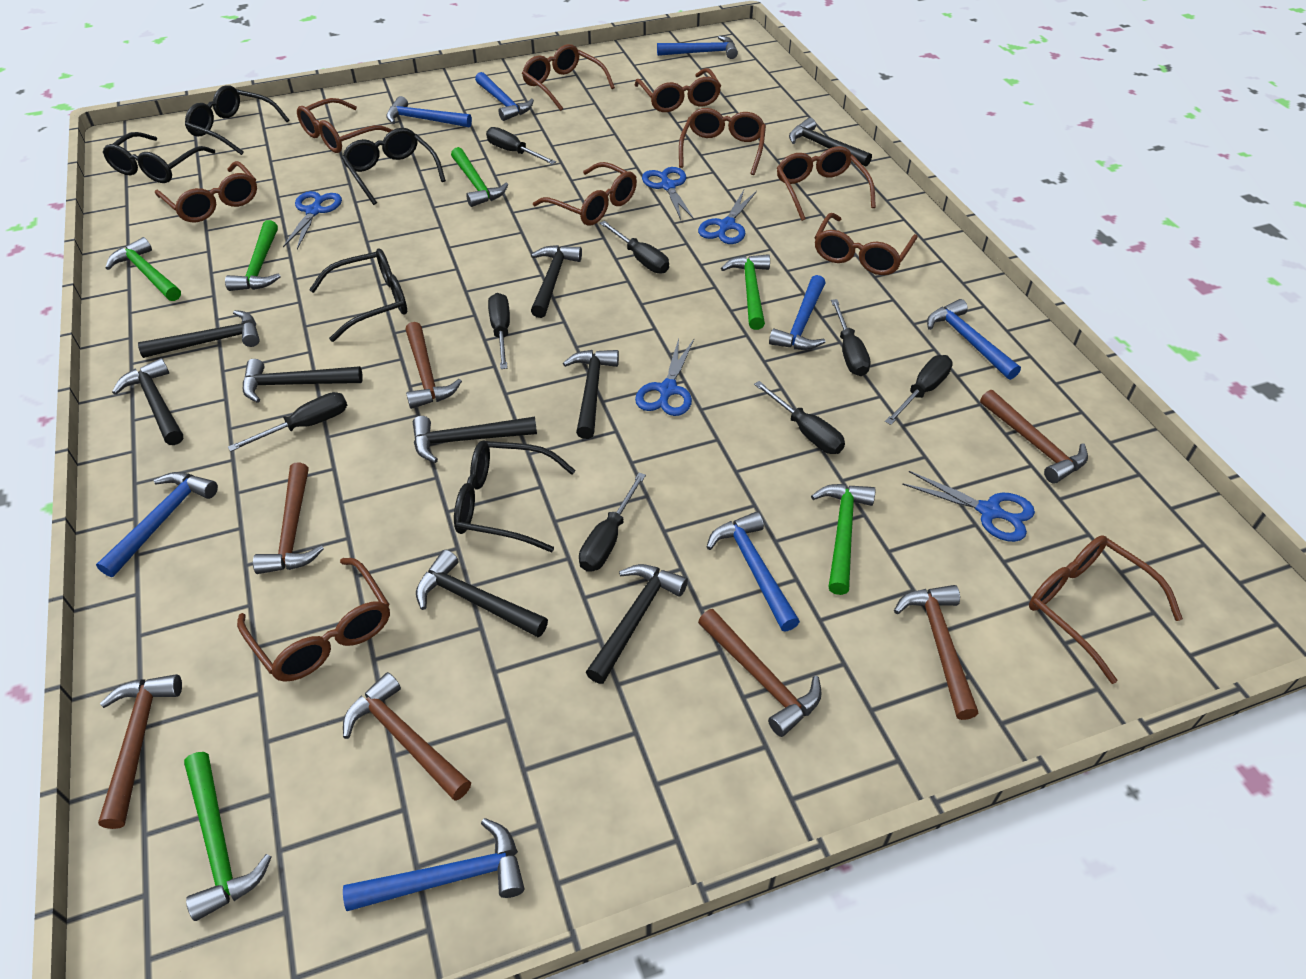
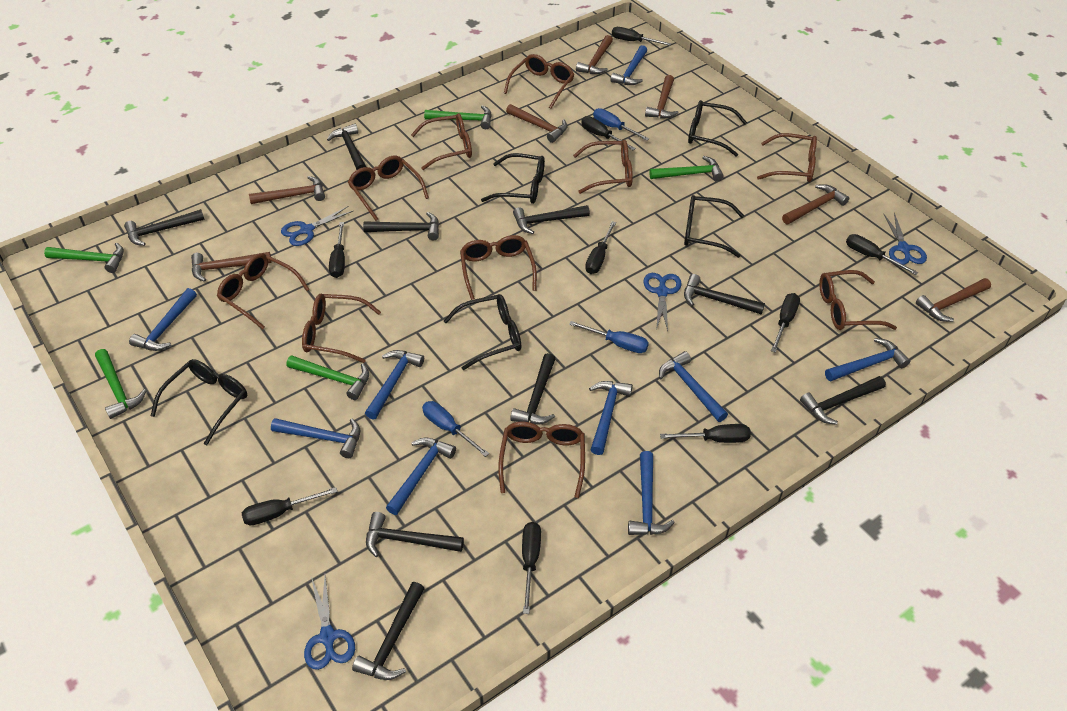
black screwdriver: 8 -> 9
blue hammer: 8 -> 9
blue scissors: 5 -> 4
blue screwdriver: 0 -> 3
green hammer: 6 -> 5

